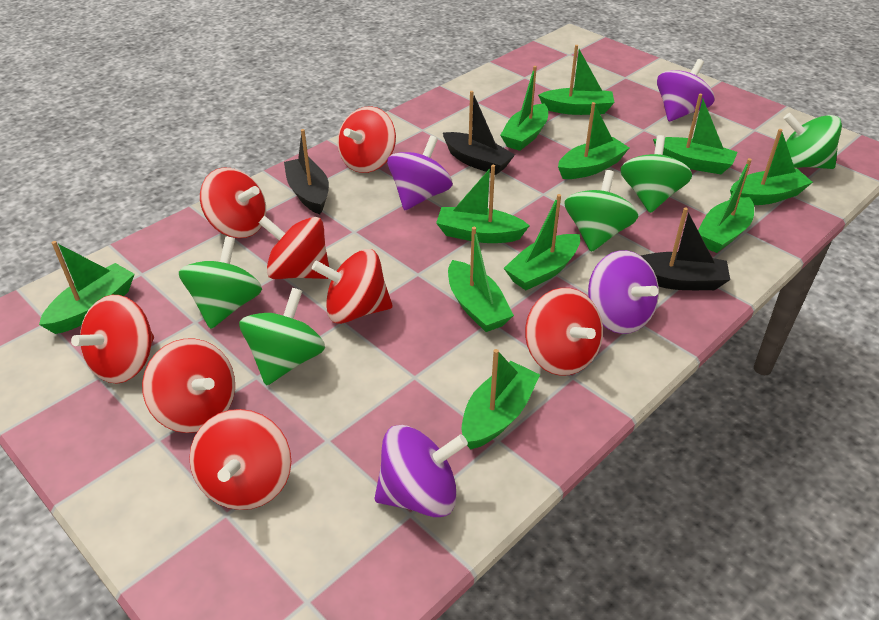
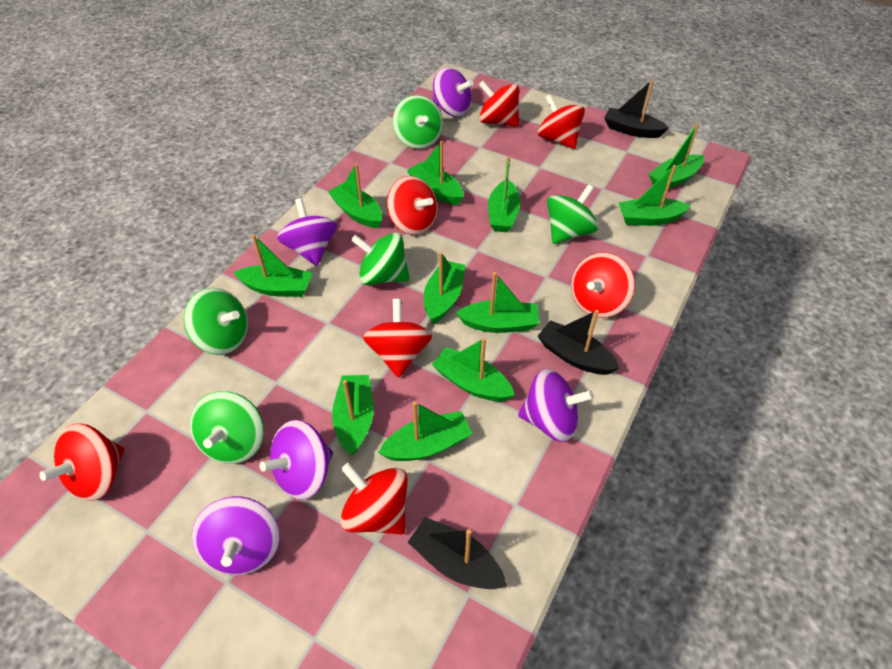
purple spinning top: 4 -> 5
red spinning top: 8 -> 7

